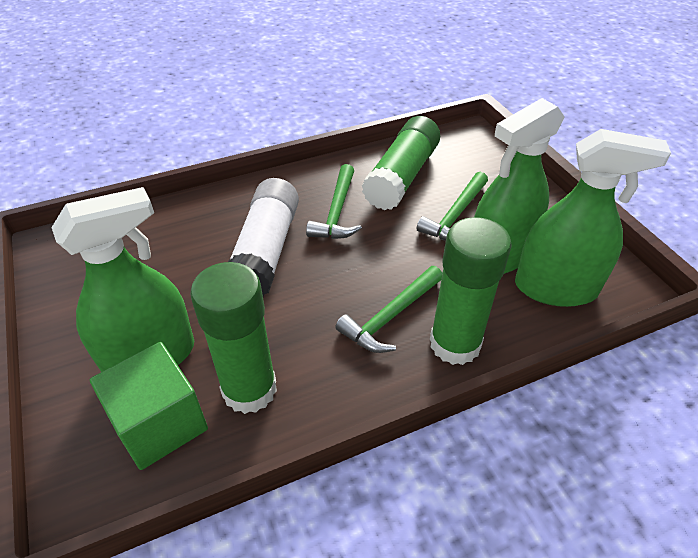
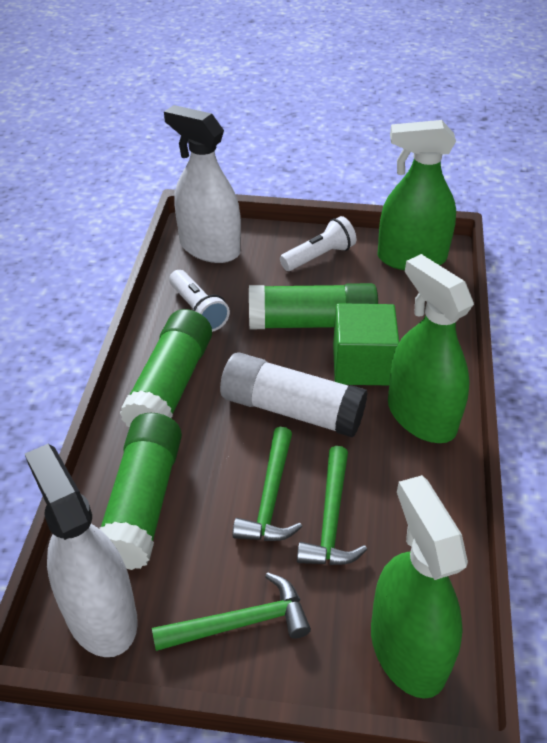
white flashlight: 0 -> 2
white spray bottle: 0 -> 2

